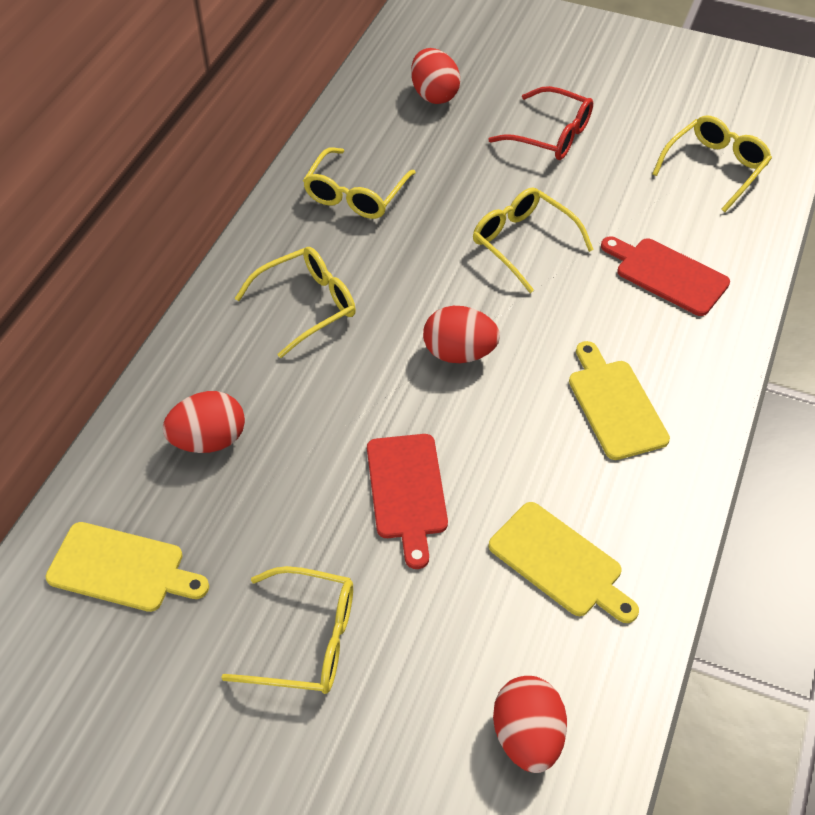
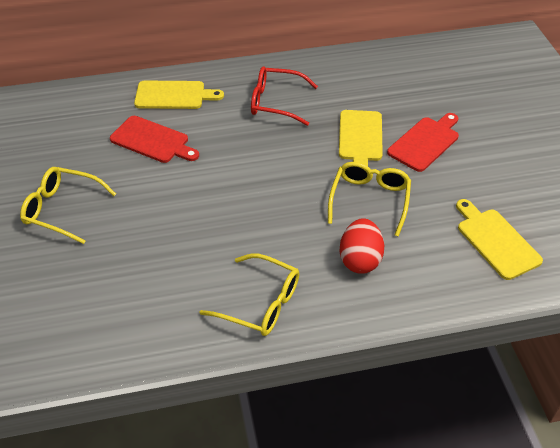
red egg: 4 -> 1
yellow glasses: 5 -> 3

